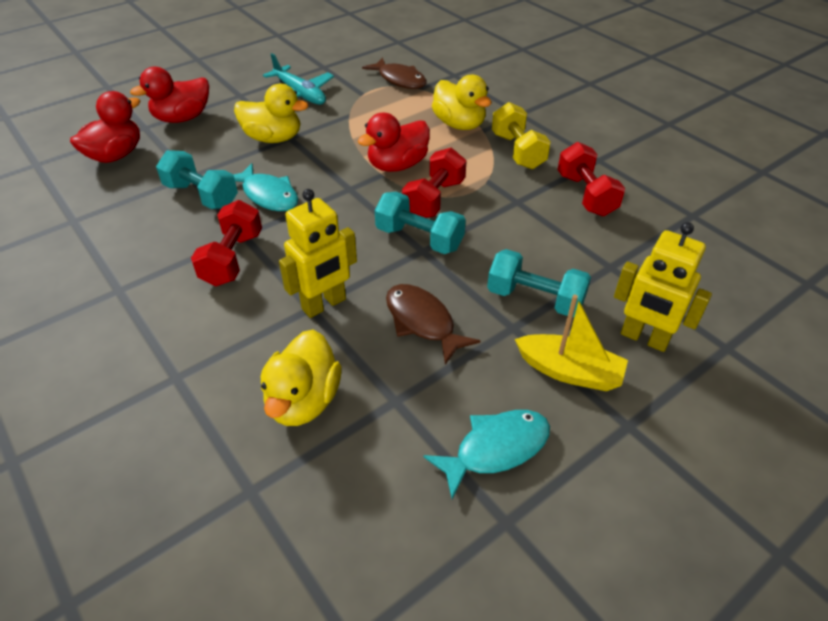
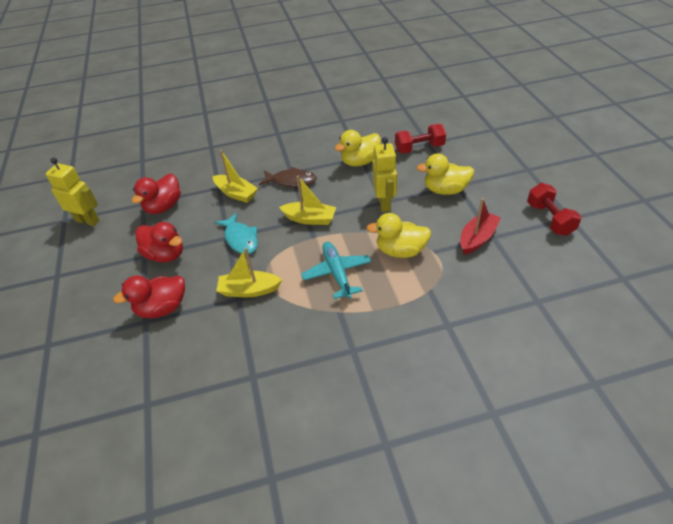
brown fish: 2 -> 1
red boat: 0 -> 1
red dumbbell: 3 -> 2
turquoise dumbbell: 3 -> 0
turquoise fish: 2 -> 1
yellow boat: 1 -> 3
yellow dumbbell: 1 -> 0

